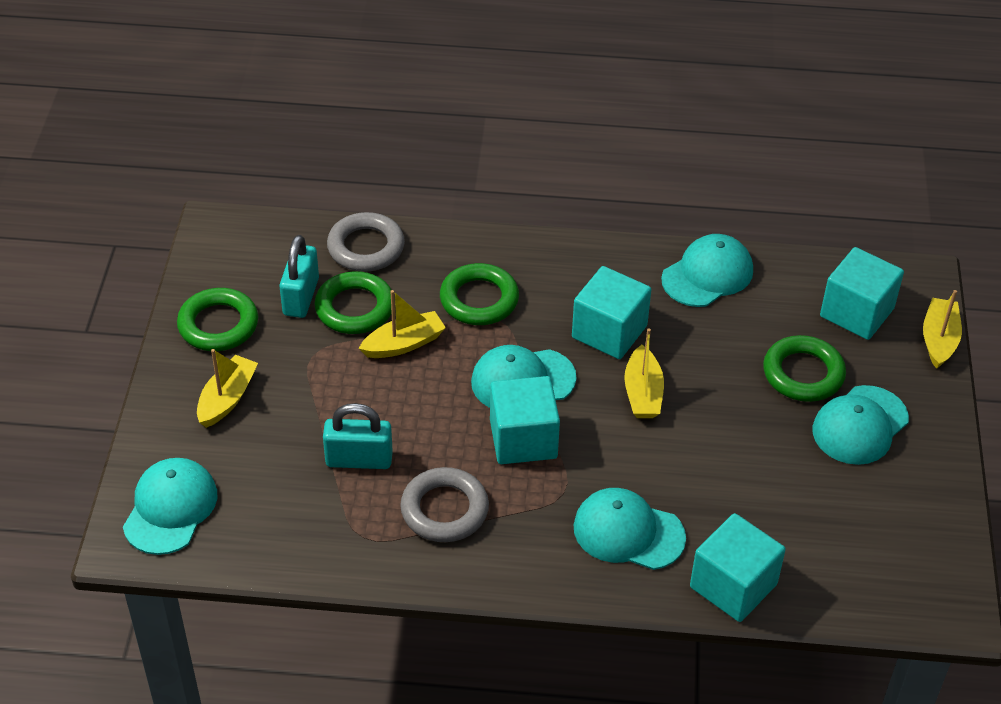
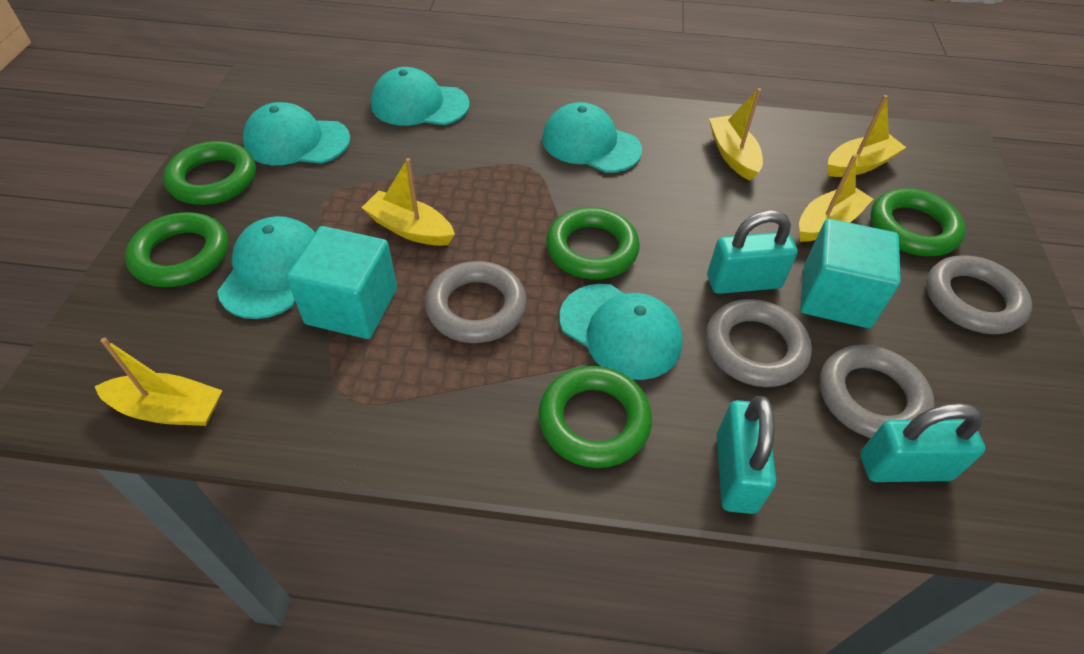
green ring: 4 -> 5
grey ring: 2 -> 4
turquoise cube: 4 -> 2
turquoise padlock: 2 -> 3
yellow boat: 4 -> 5

